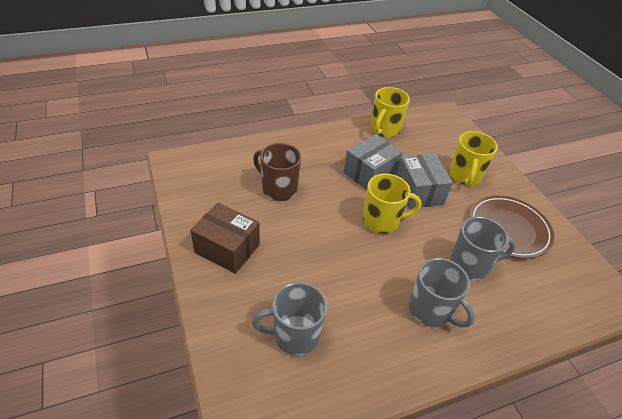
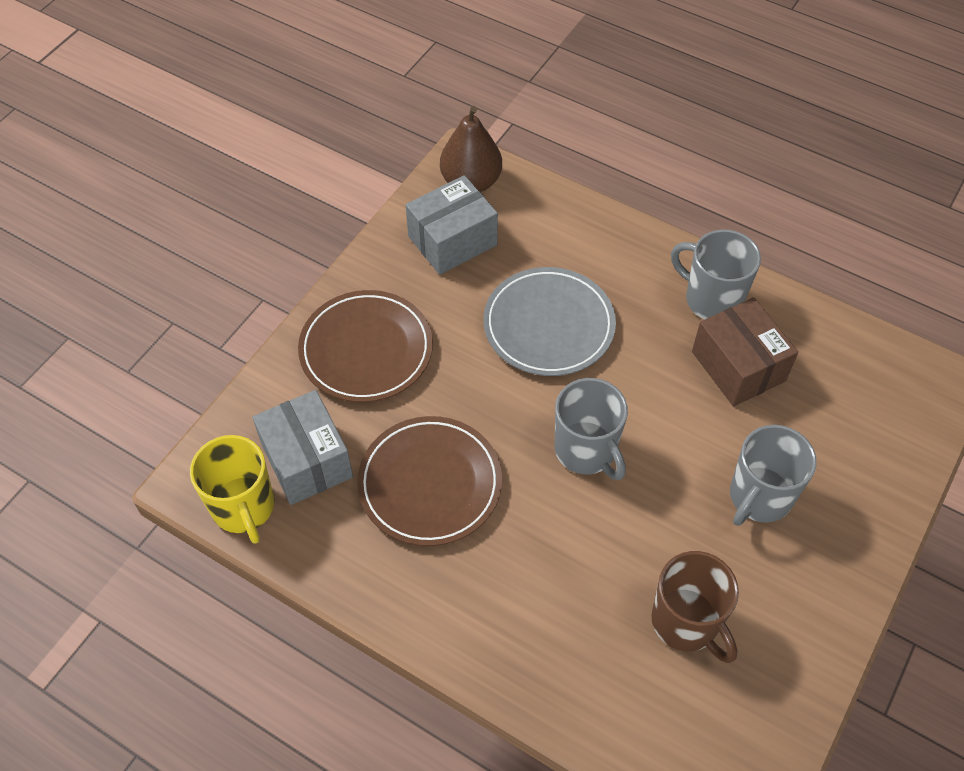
brown pear: 0 -> 1
brown plate: 1 -> 2
grey plate: 0 -> 1
yellow mug: 3 -> 1

